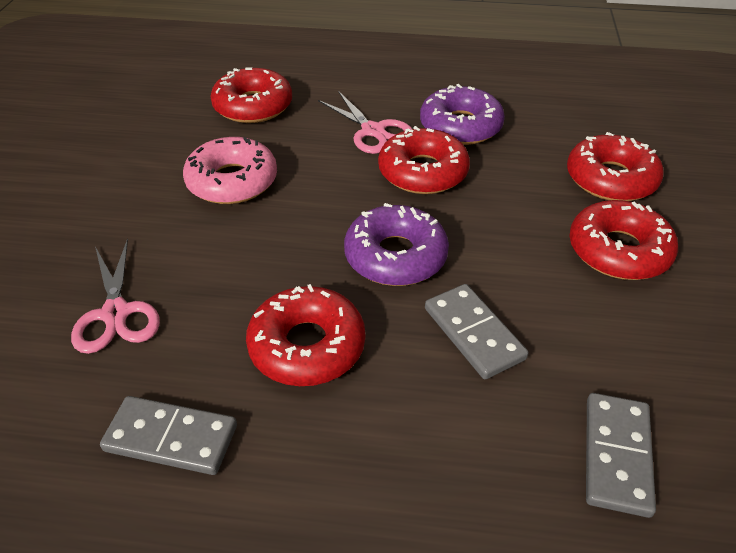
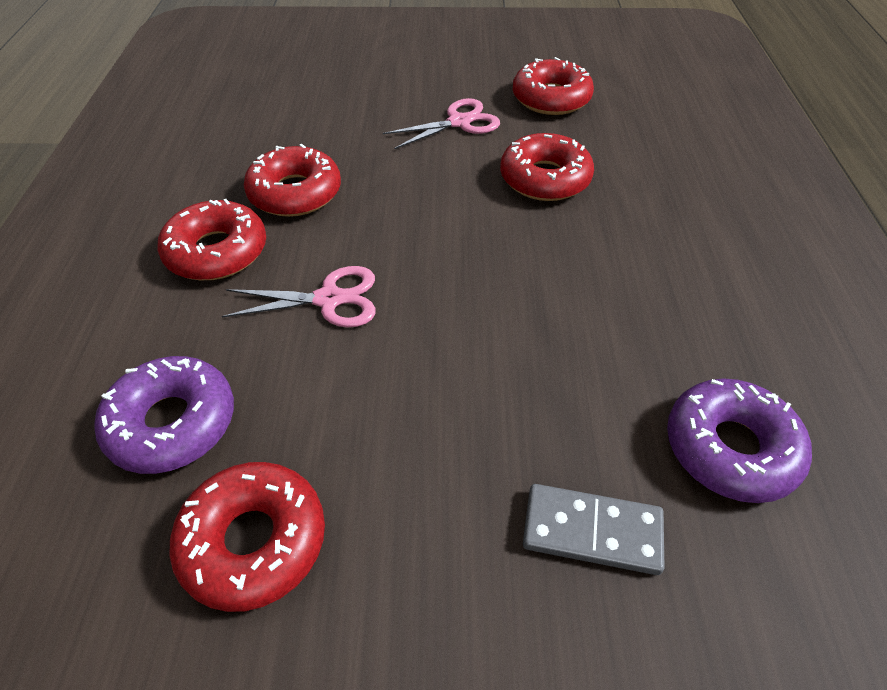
grey domino: 3 -> 1
pink donut: 1 -> 0

